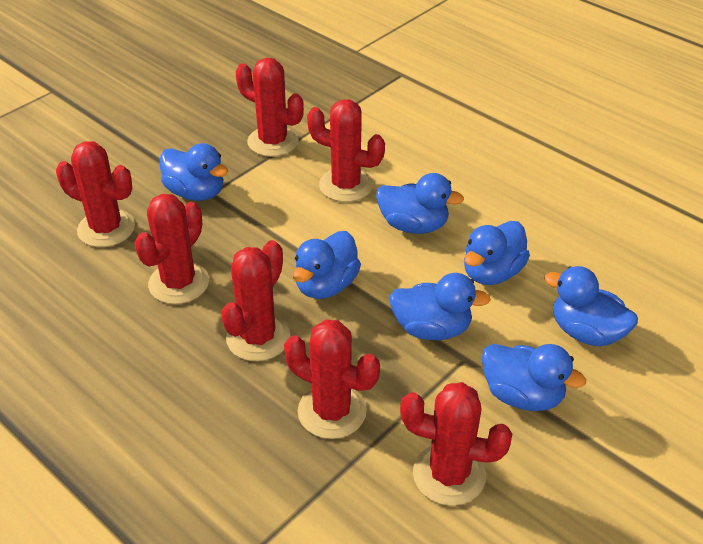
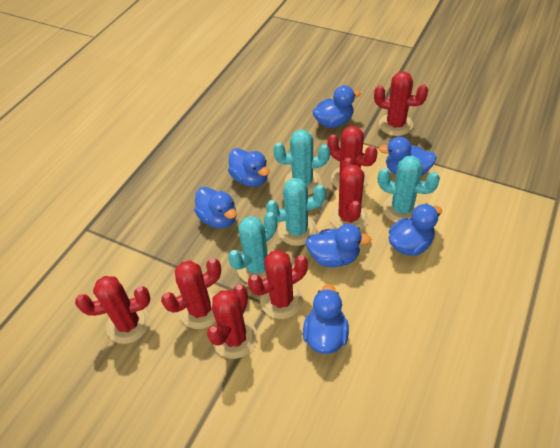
turquoise cactus: 0 -> 4

